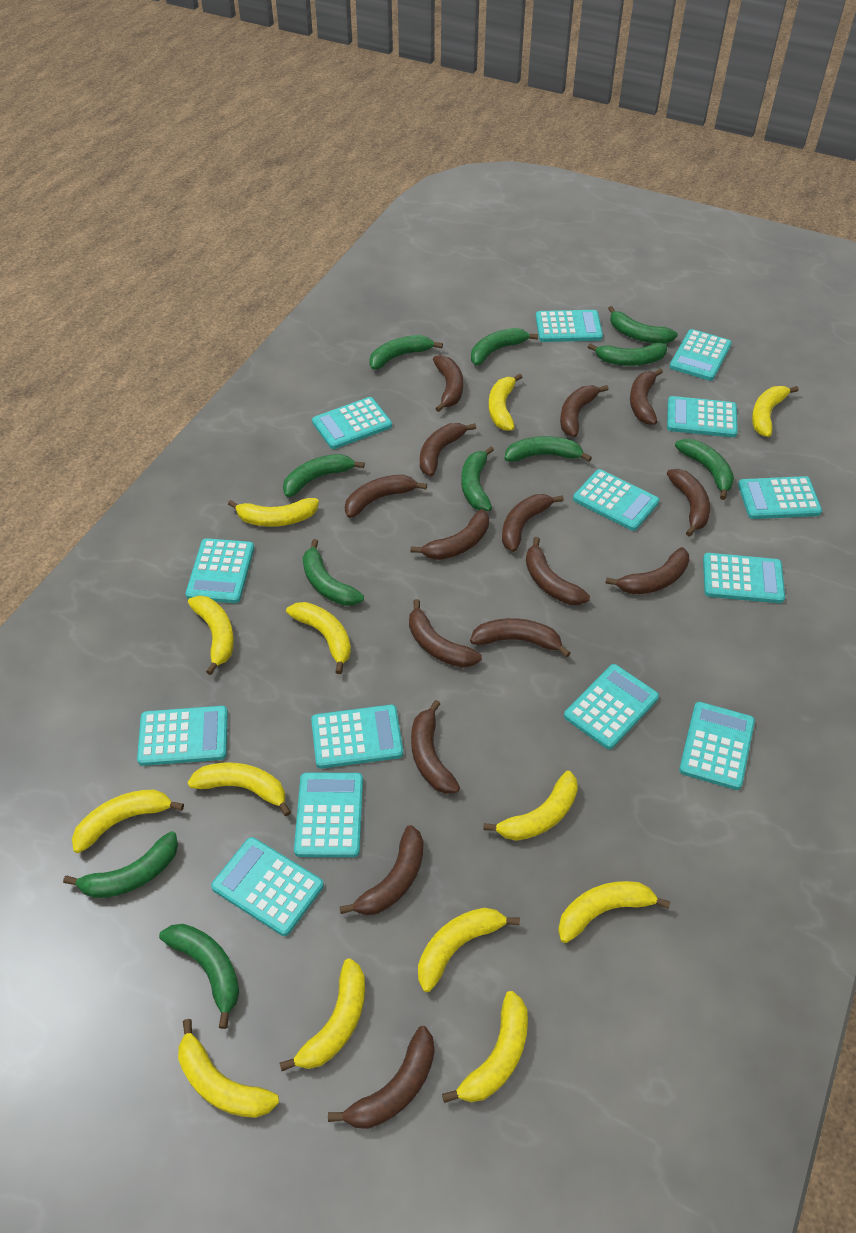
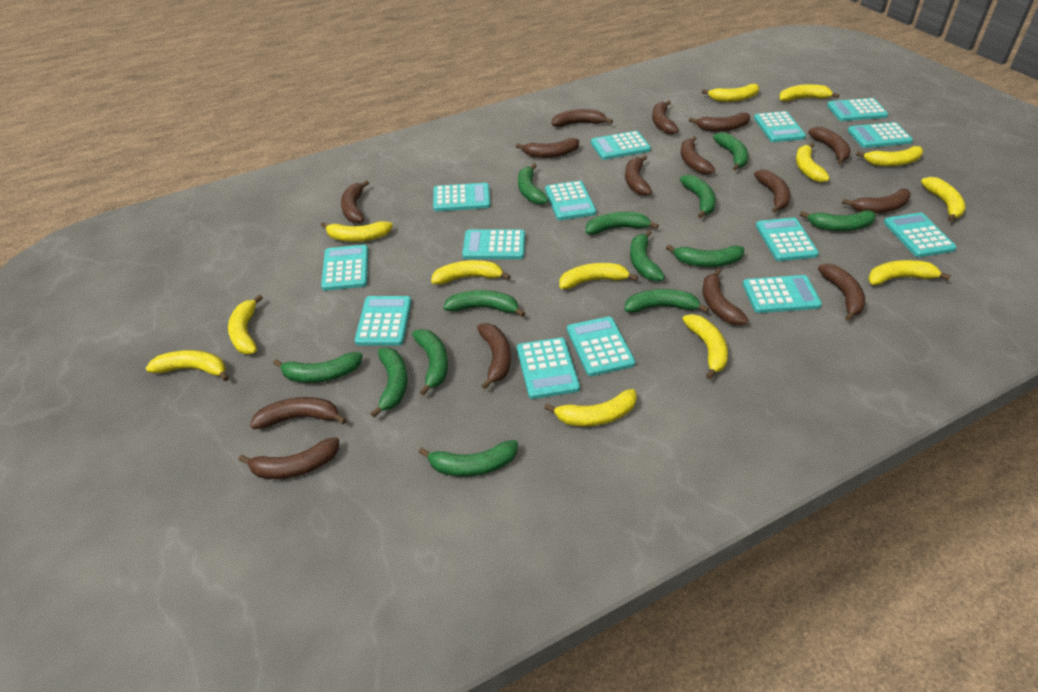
green banana: 11 -> 13

